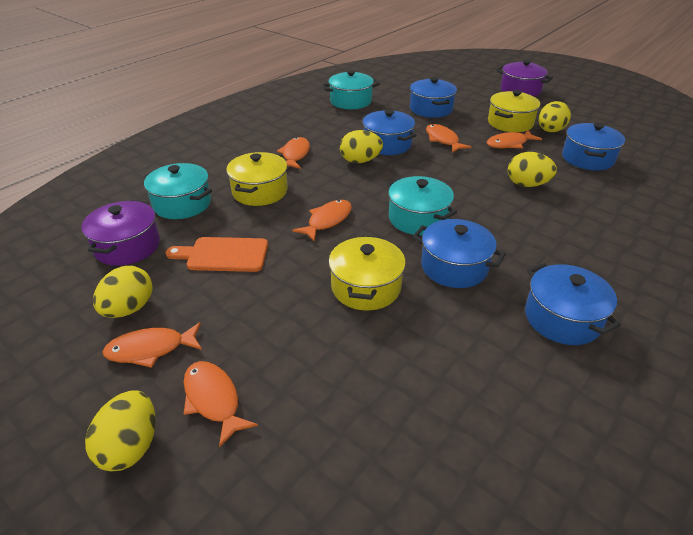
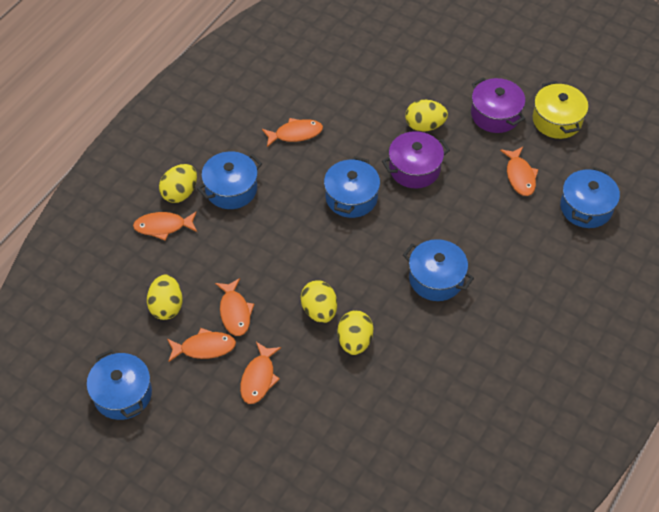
orange cutting board: 1 -> 0
turquoise pot: 3 -> 0
yellow pot: 3 -> 1

